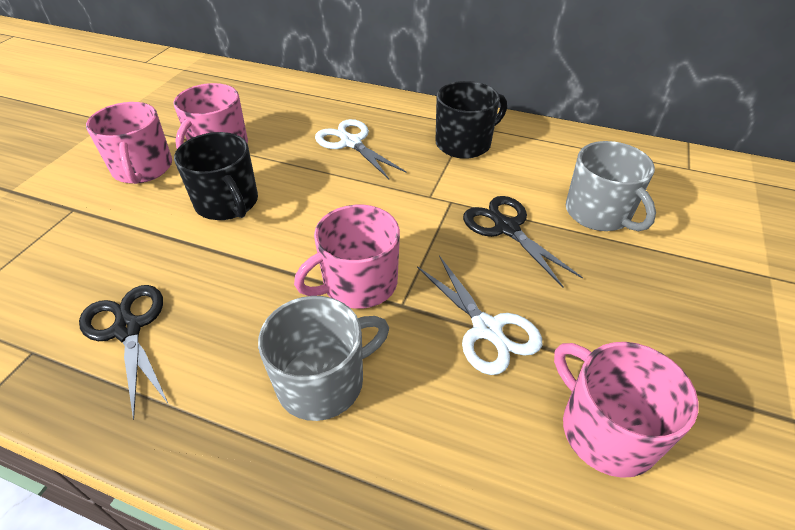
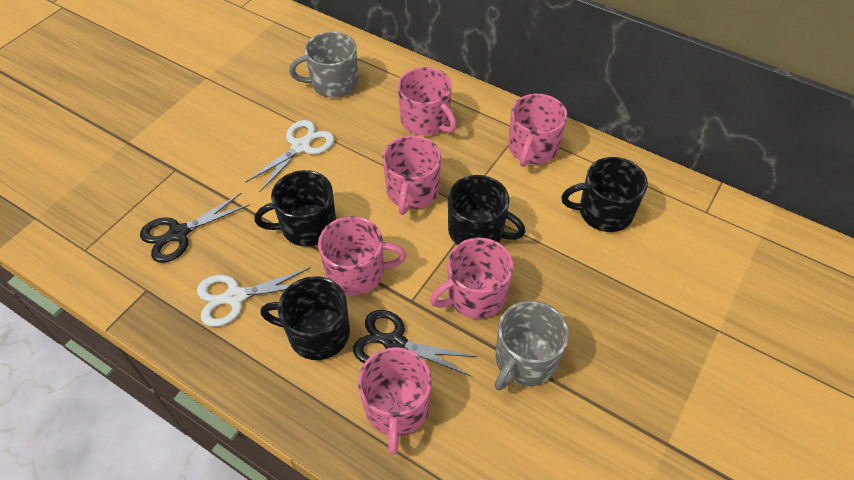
black mug: 2 -> 4
pink mug: 4 -> 6

